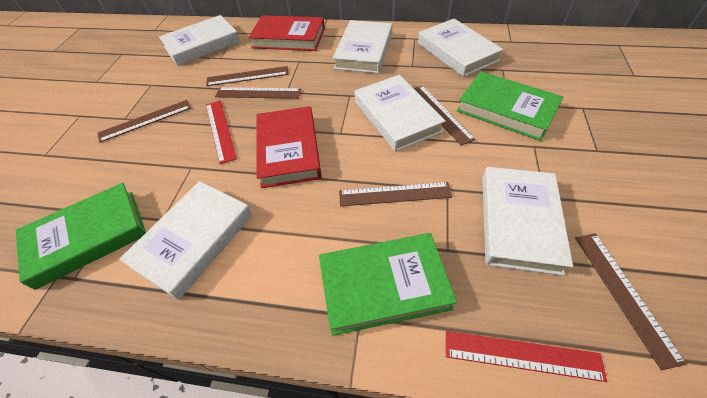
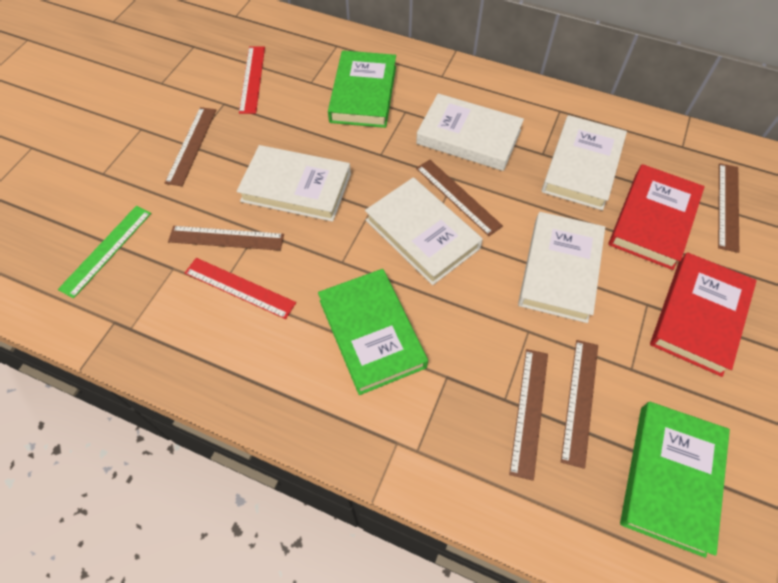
green ruler: 0 -> 1
white book: 6 -> 5

